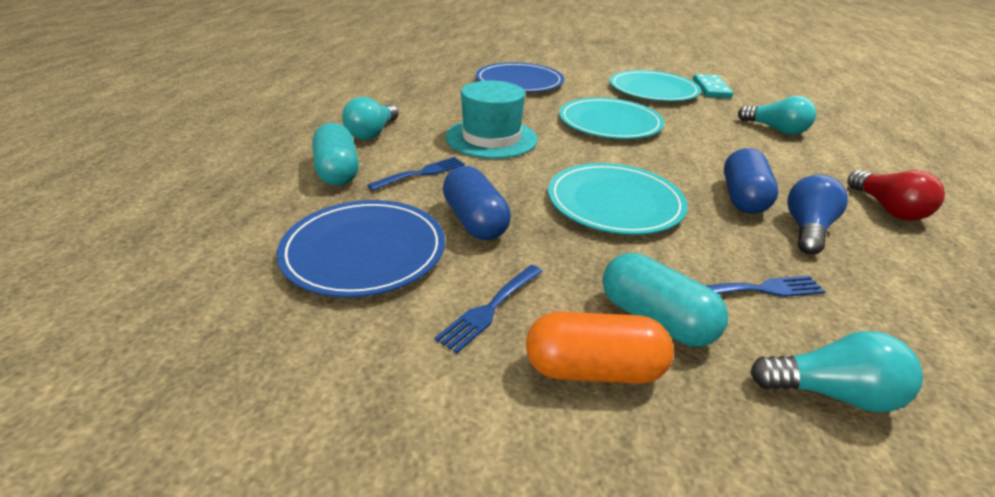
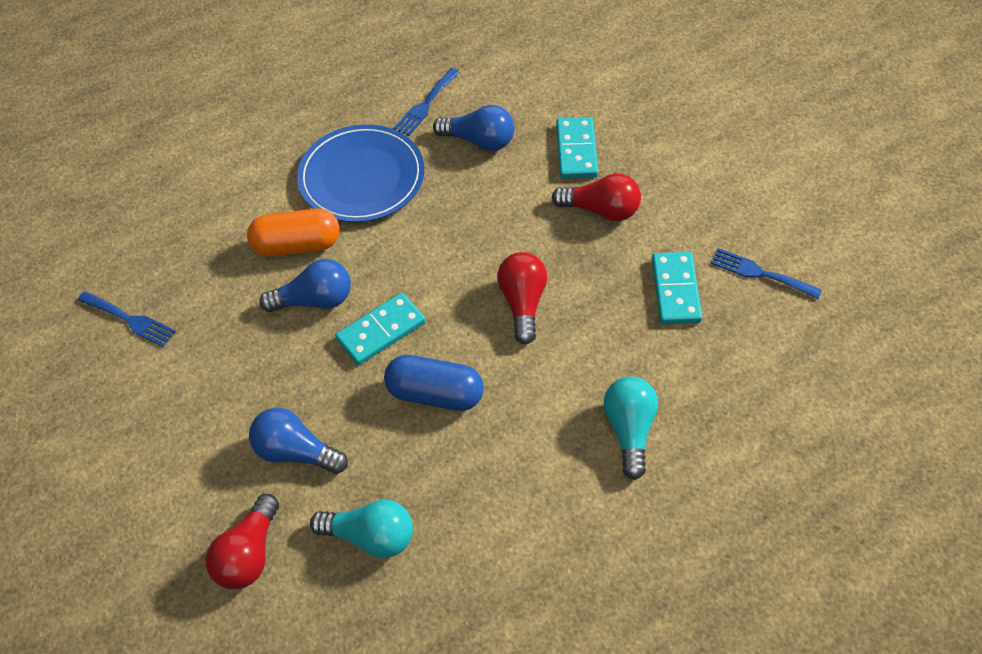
blue capsule: 2 -> 1
blue light bulb: 1 -> 3
blue plate: 2 -> 1
red light bulb: 1 -> 3
turquoise capsule: 2 -> 0
turquoise domino: 1 -> 3
turquoise hat: 1 -> 0
turquoise light bulb: 3 -> 2
turquoise plate: 3 -> 0

